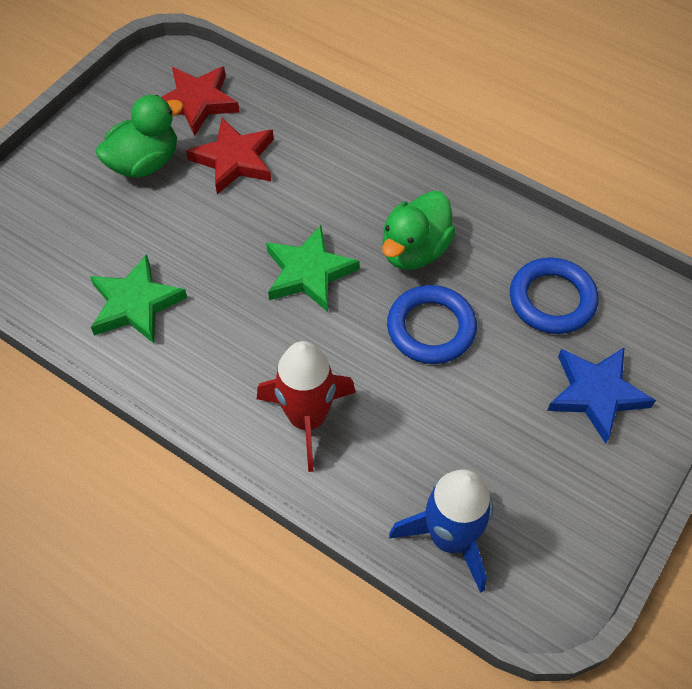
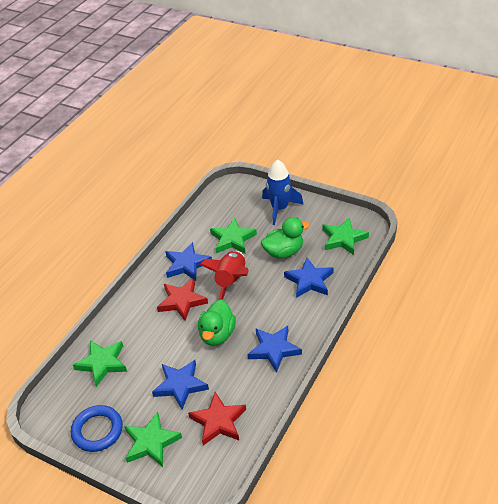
blue ring: 2 -> 1
blue star: 1 -> 4
green star: 2 -> 4

